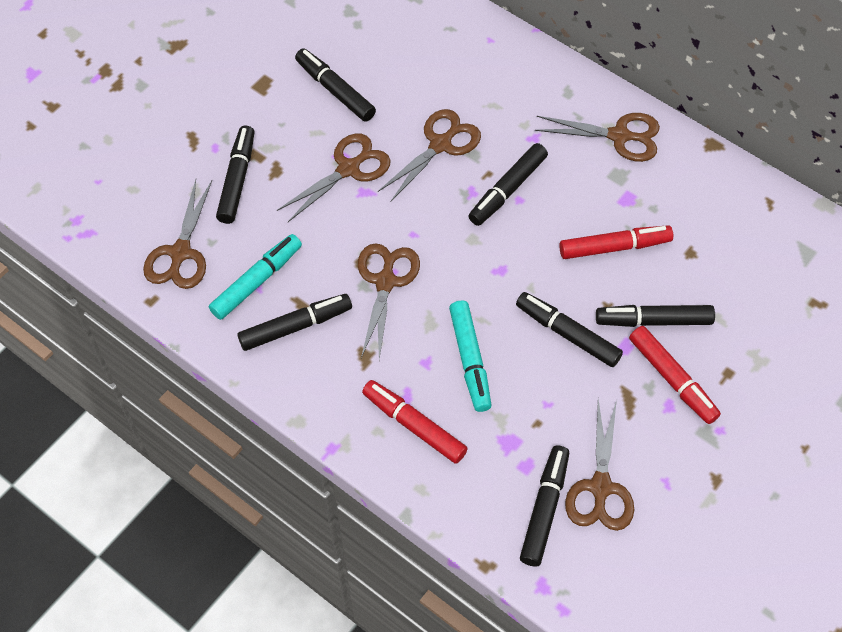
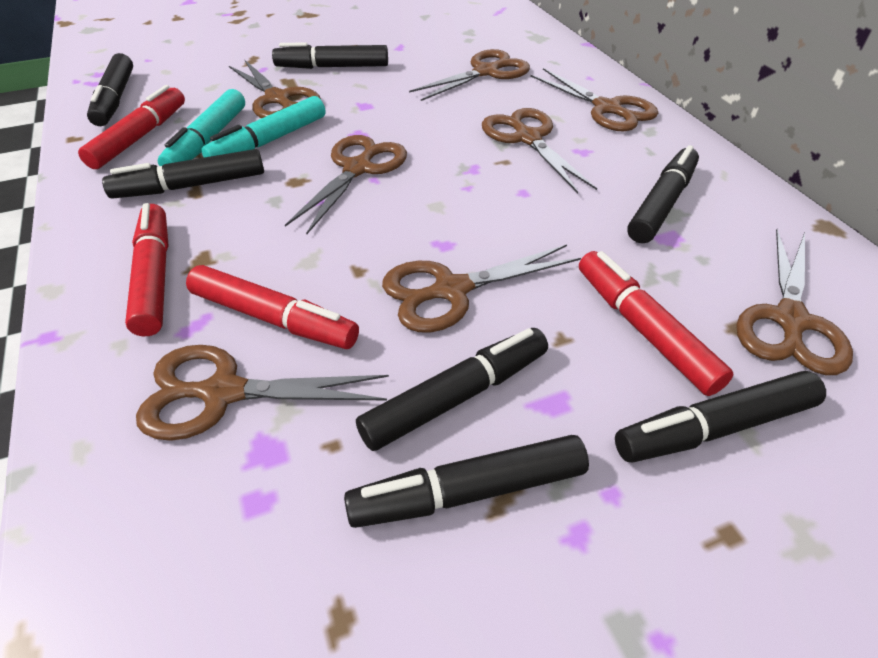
brown scissors: 6 -> 8
red marker: 3 -> 4

